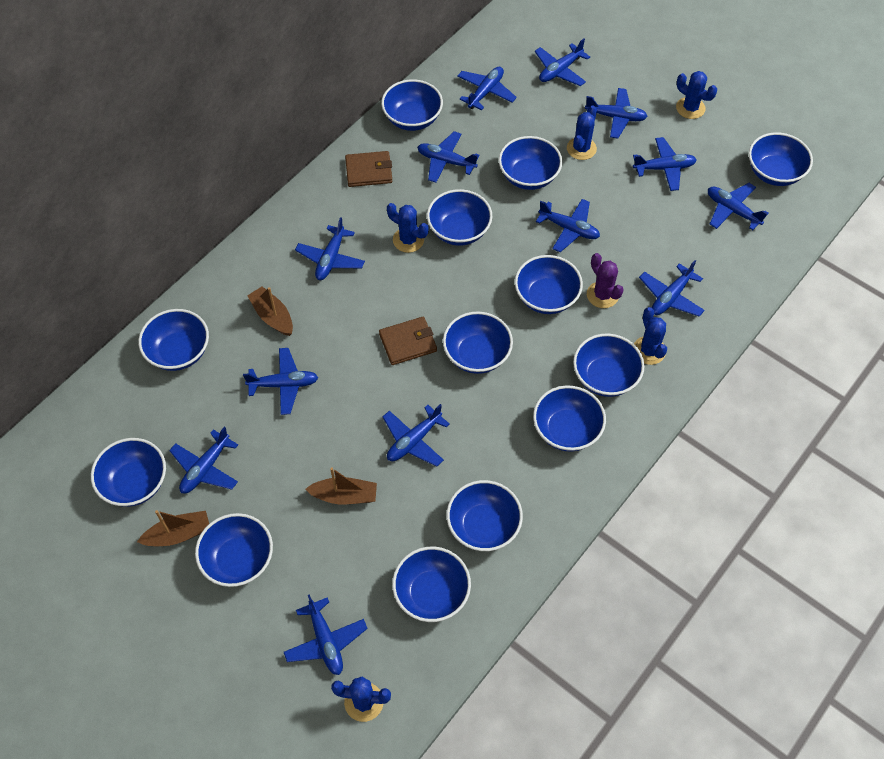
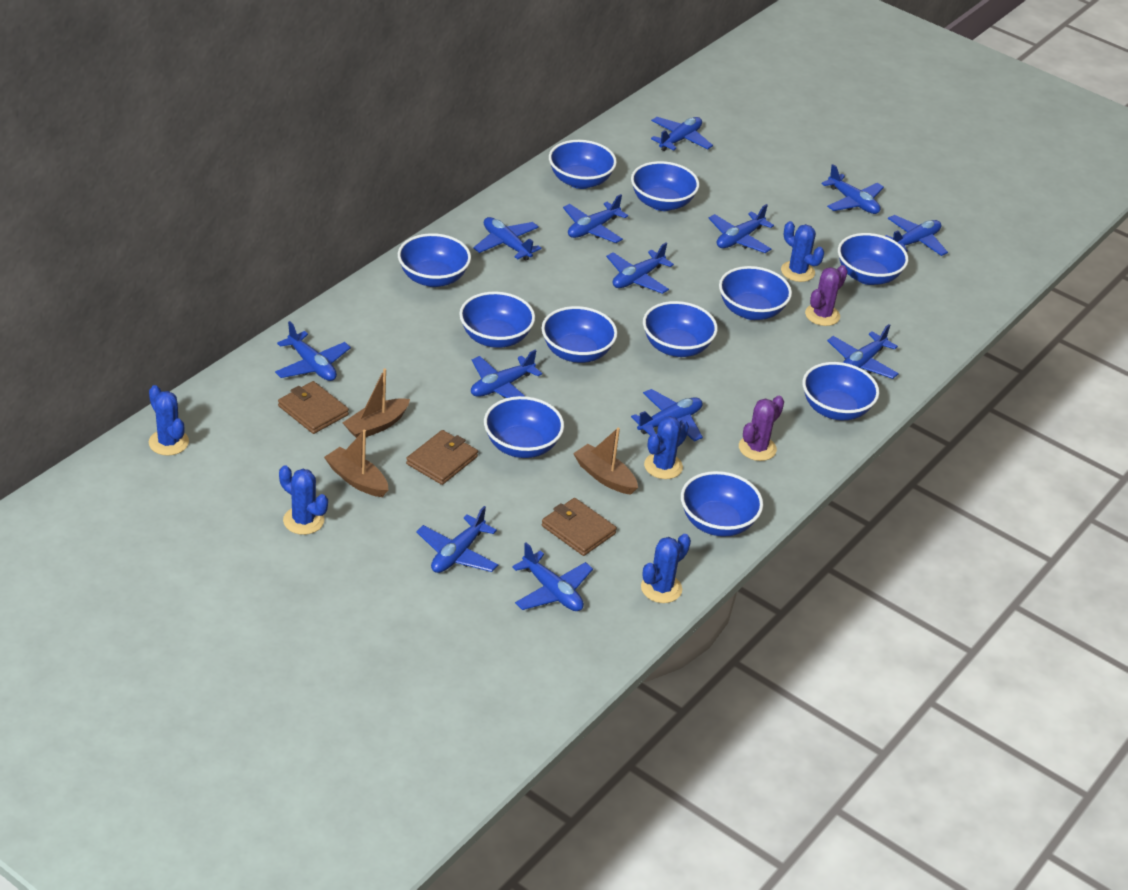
blue bowl: 13 -> 11
brown wallet: 2 -> 3
purple cactus: 1 -> 2

